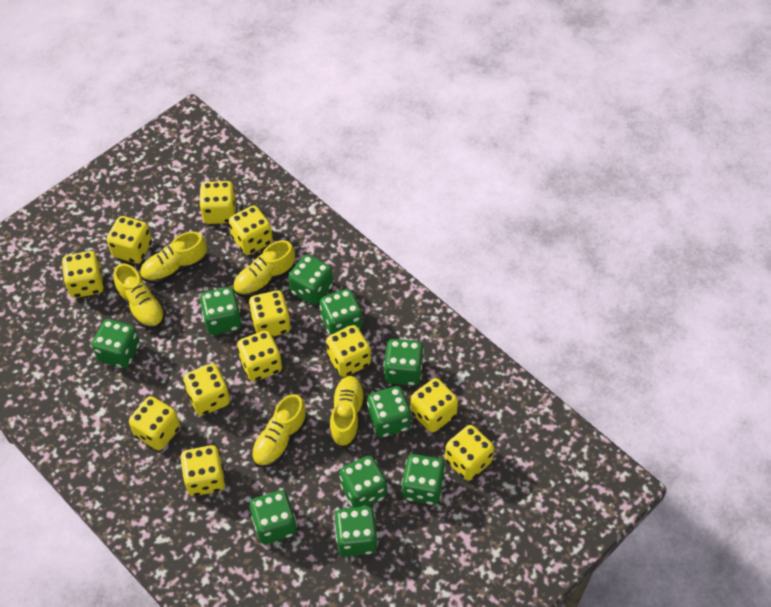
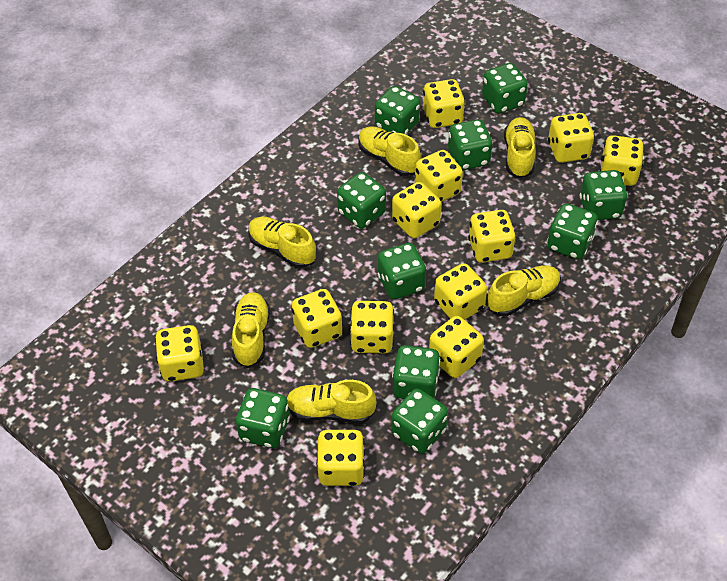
yellow shoe: 5 -> 6

